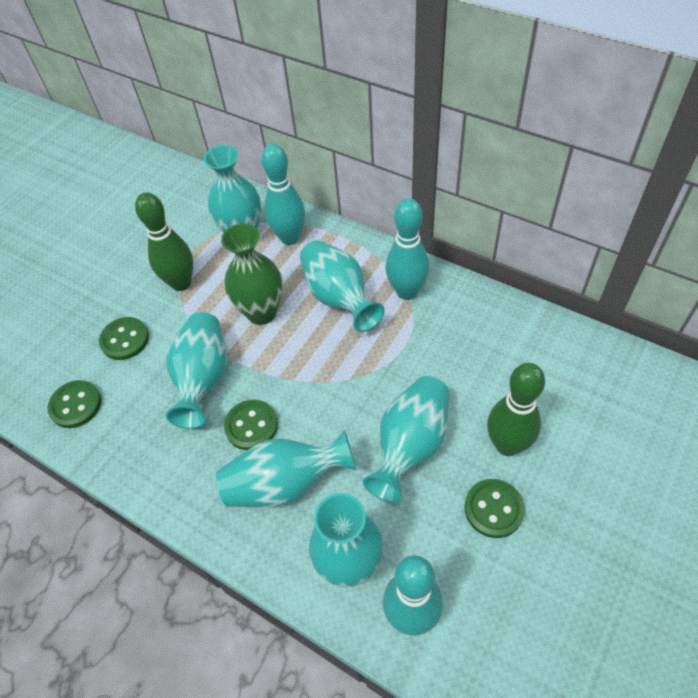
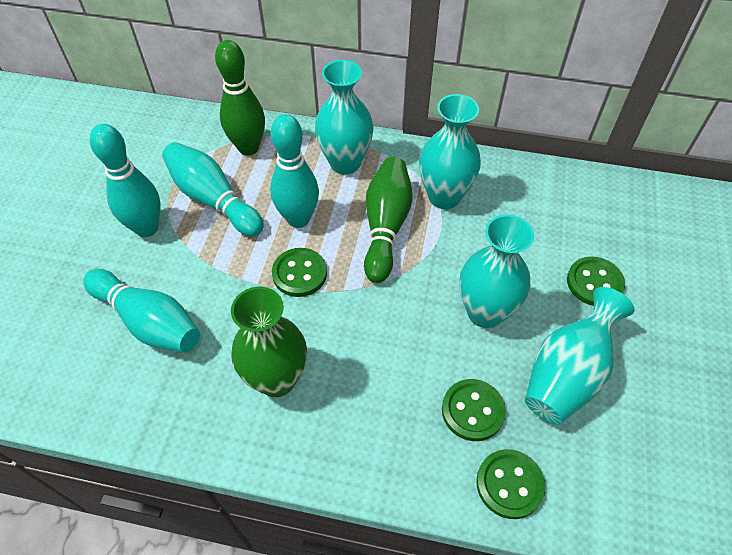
turquoise bowling pin: 3 -> 4
turquoise vase: 6 -> 4

